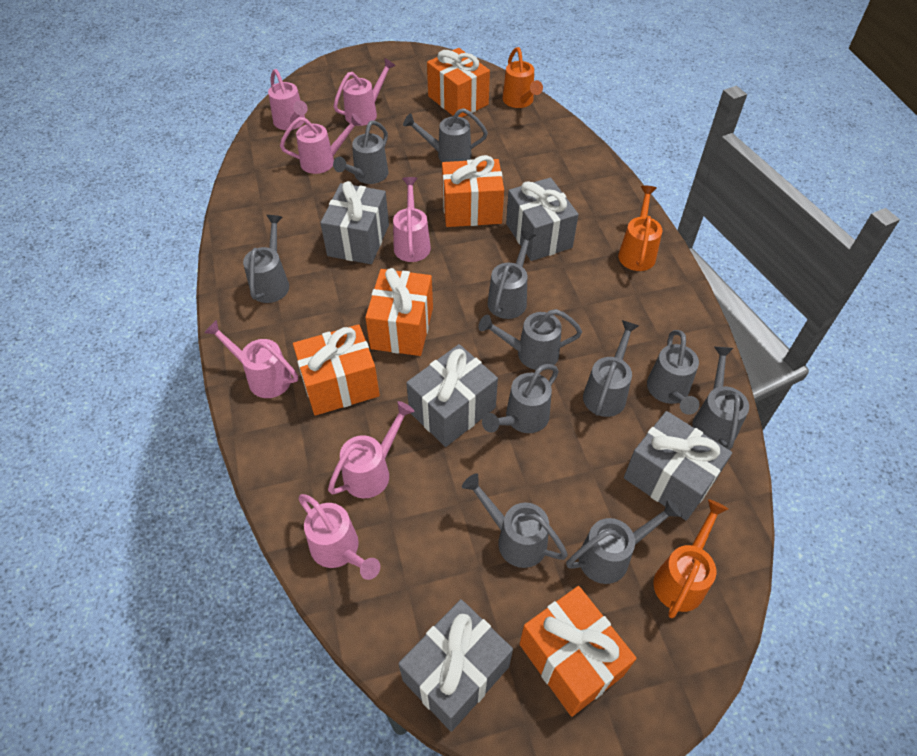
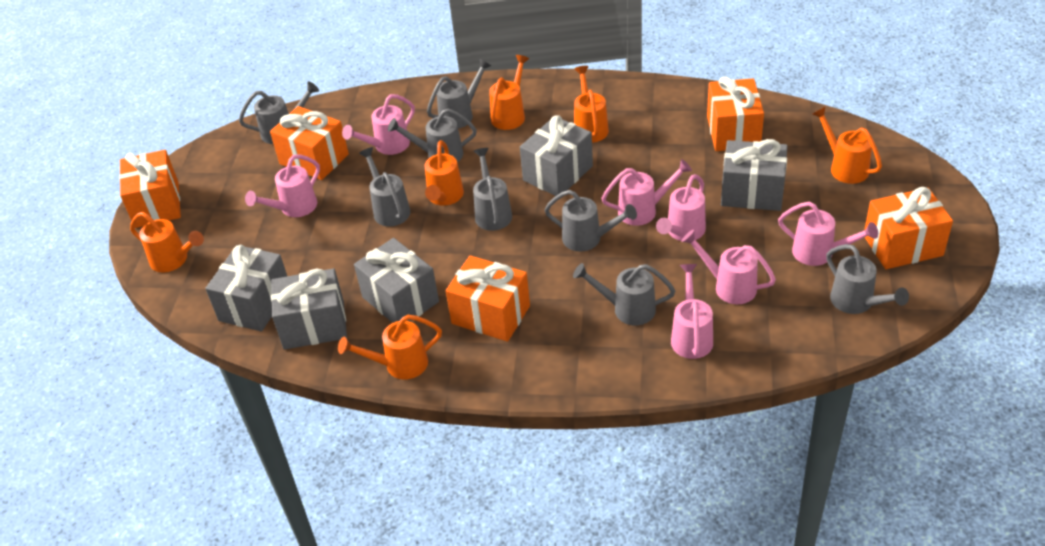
grey watering can: 11 -> 8
orange watering can: 3 -> 6

